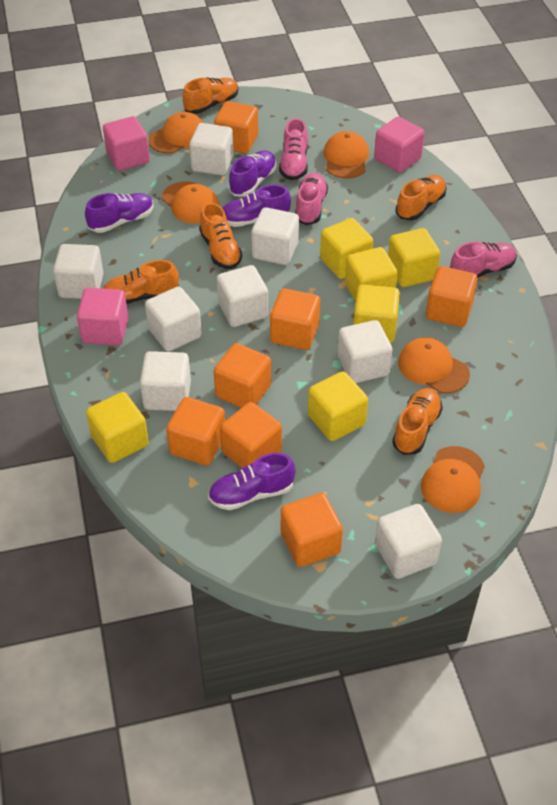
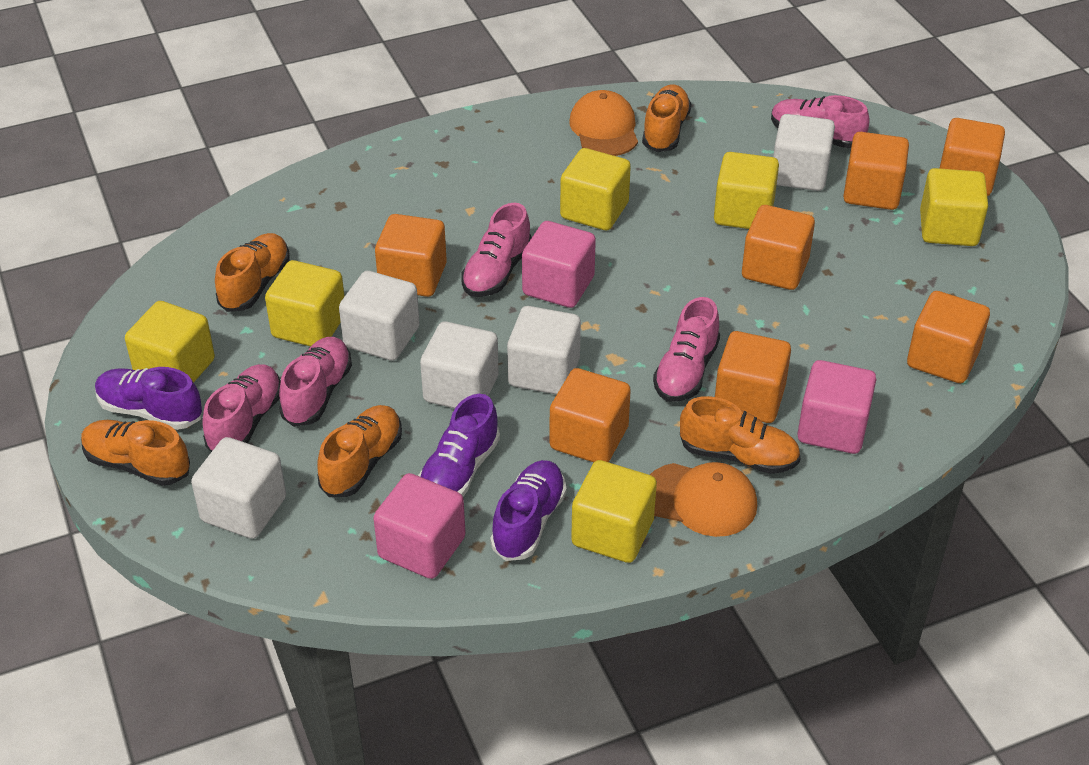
orange cap: 5 -> 2
pink shoe: 3 -> 5
purple shoe: 4 -> 3
white cube: 8 -> 5

